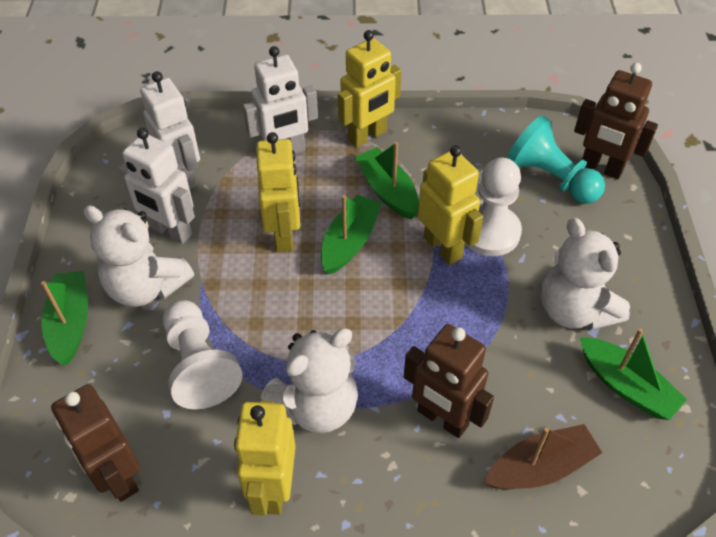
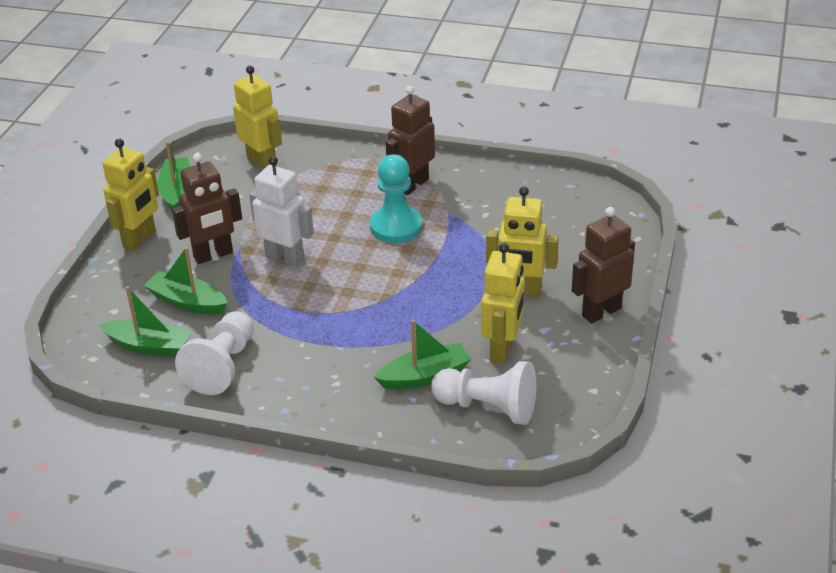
brown boat: 1 -> 0
white robot: 3 -> 1
white teddy bear: 3 -> 0

